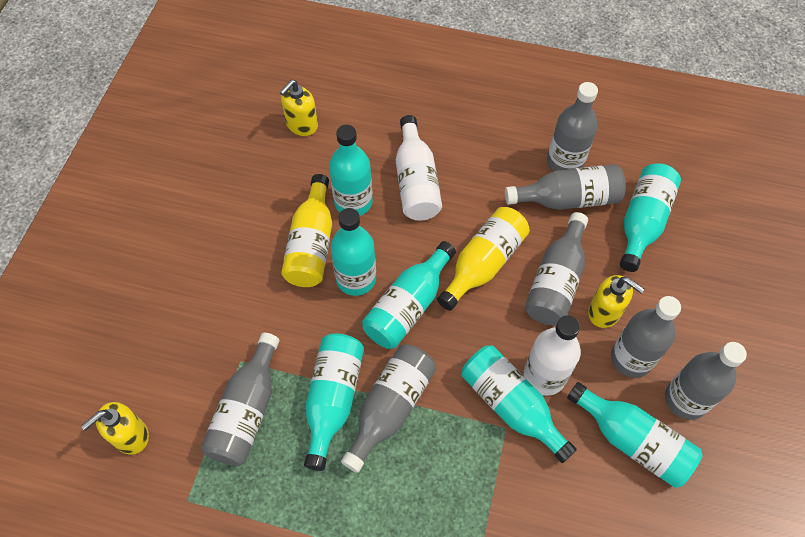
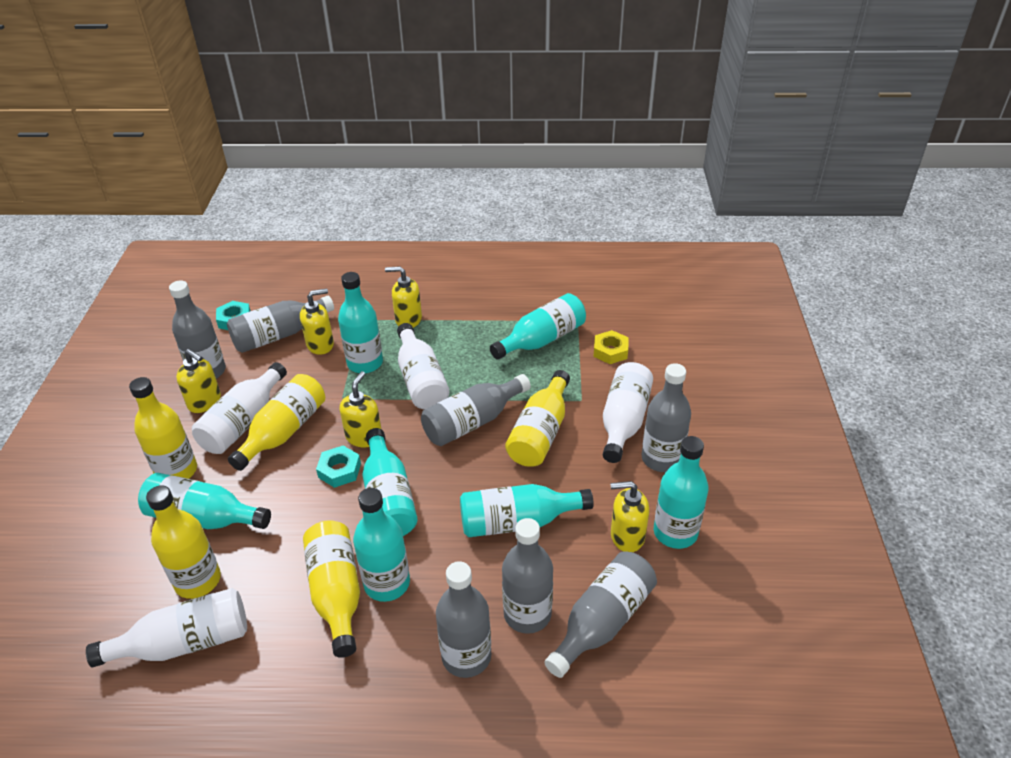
turquoise nut: 0 -> 2
white bottle: 2 -> 4
yellow bottle: 2 -> 5
yellow nut: 0 -> 1
yellow soap dispenser: 3 -> 5

